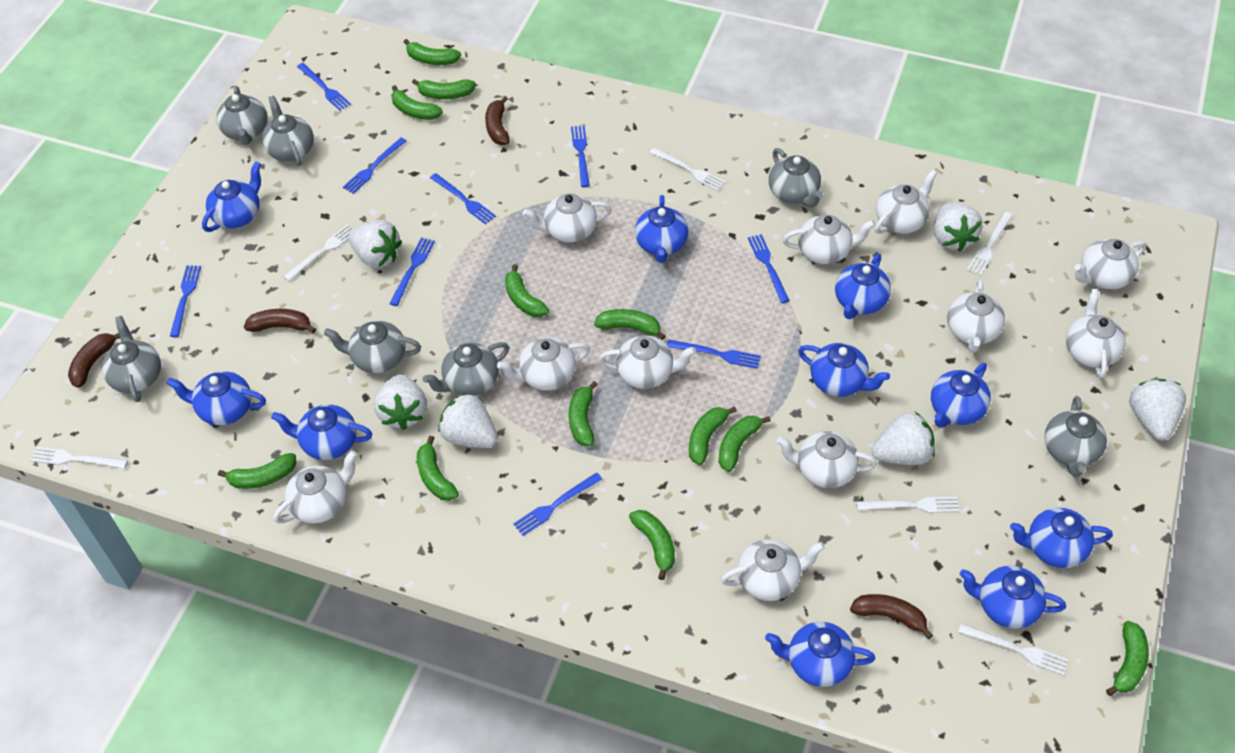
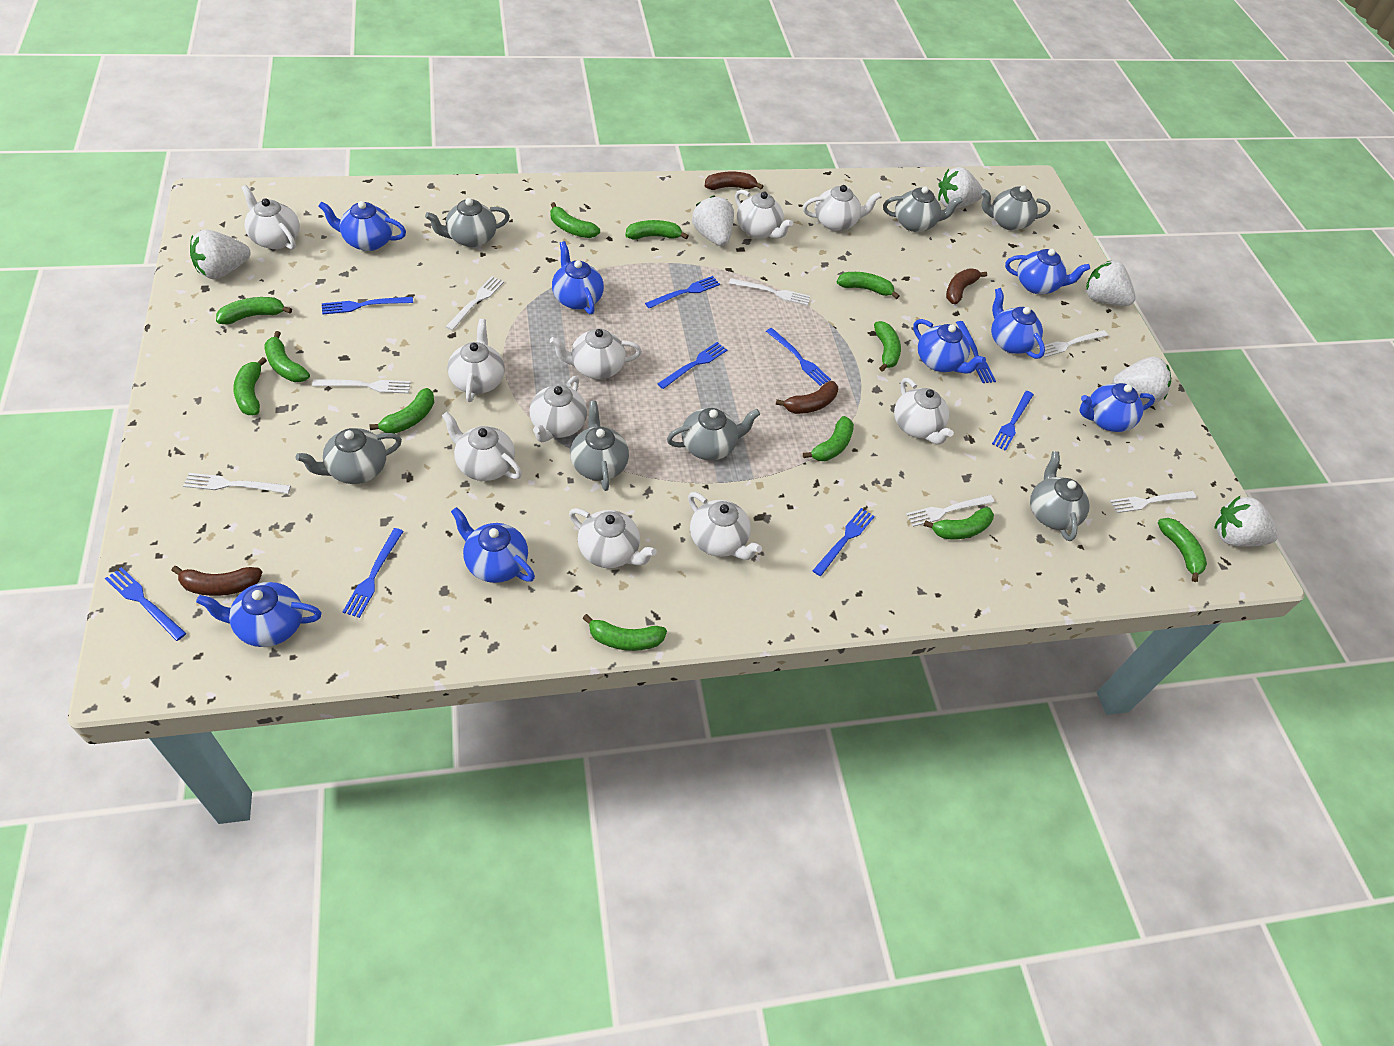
blue teapot: 10 -> 8
white fork: 6 -> 7
white teapot: 11 -> 10

